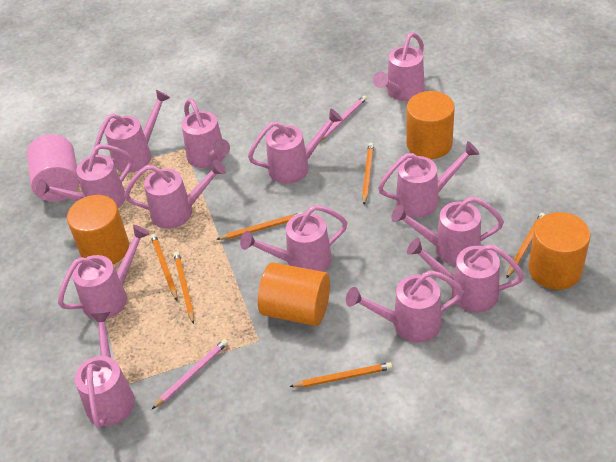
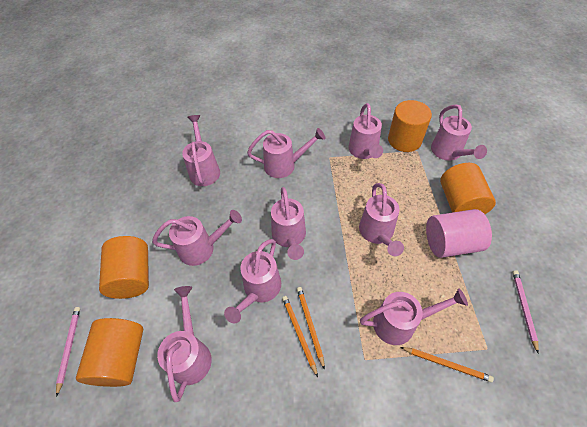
orange pencil: 6 -> 3
pink watering can: 13 -> 10

